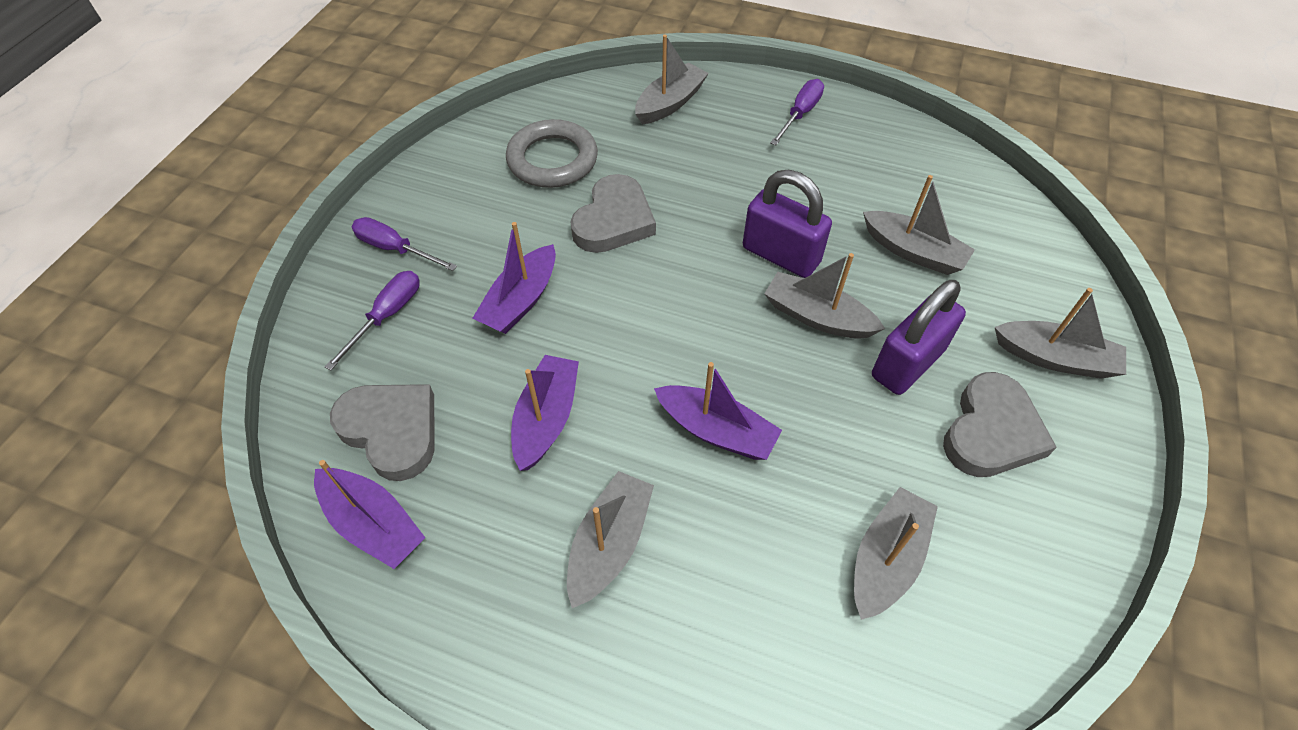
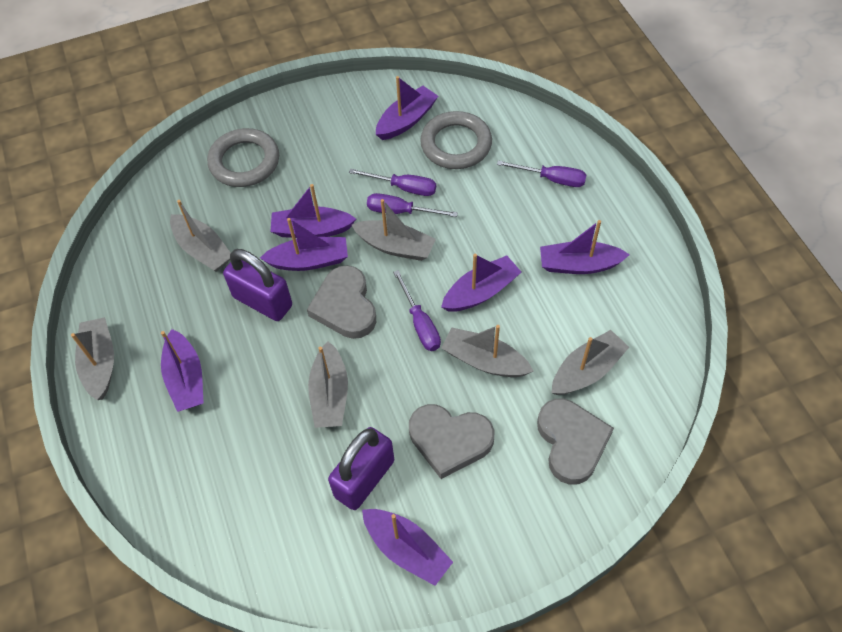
grey ring: 1 -> 2
purple boat: 4 -> 7
purple screwdriver: 3 -> 4

